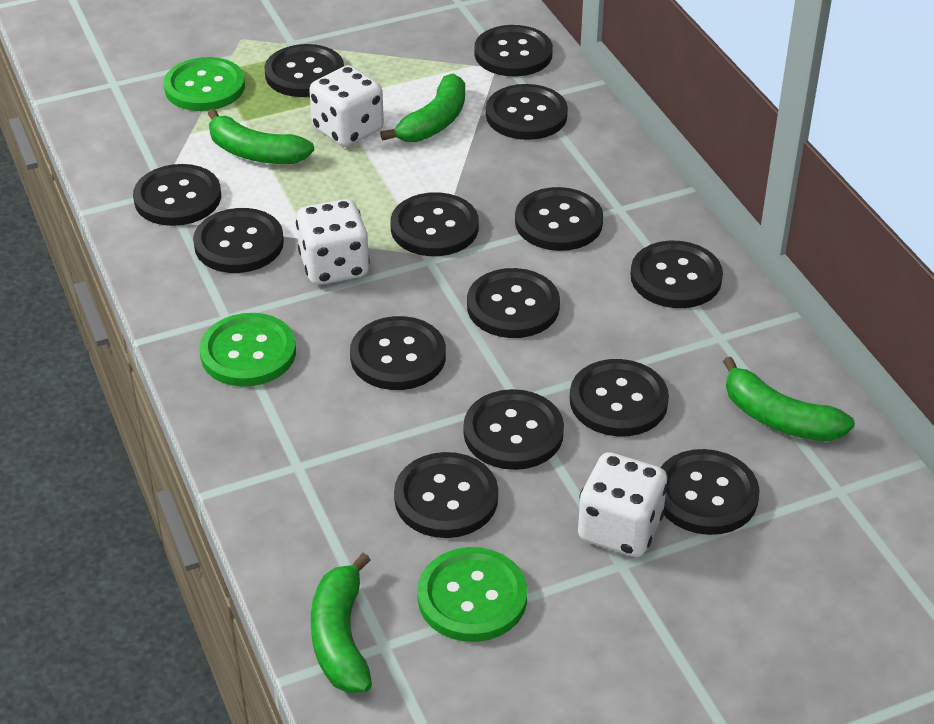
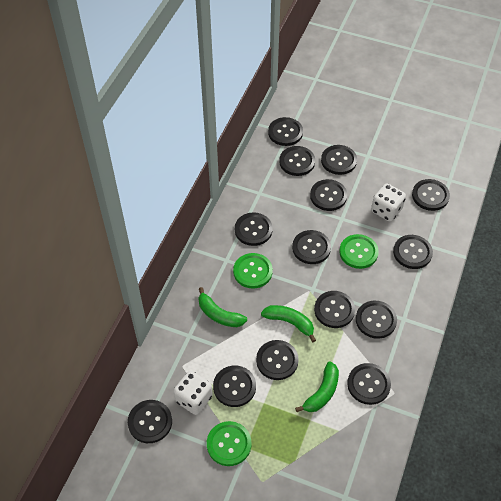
green banana: 4 -> 3
white dice: 3 -> 2

